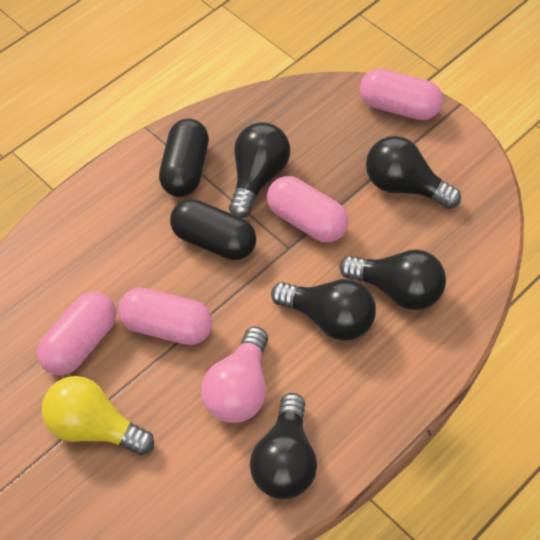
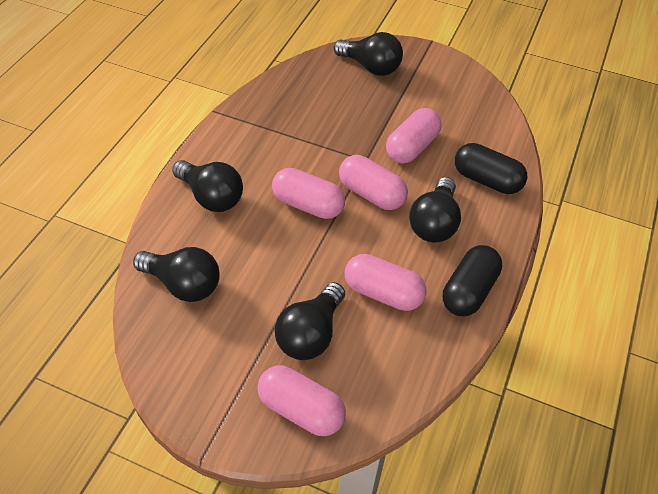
pink capsule: 4 -> 5
pink light bulb: 1 -> 0
yellow light bulb: 1 -> 0

